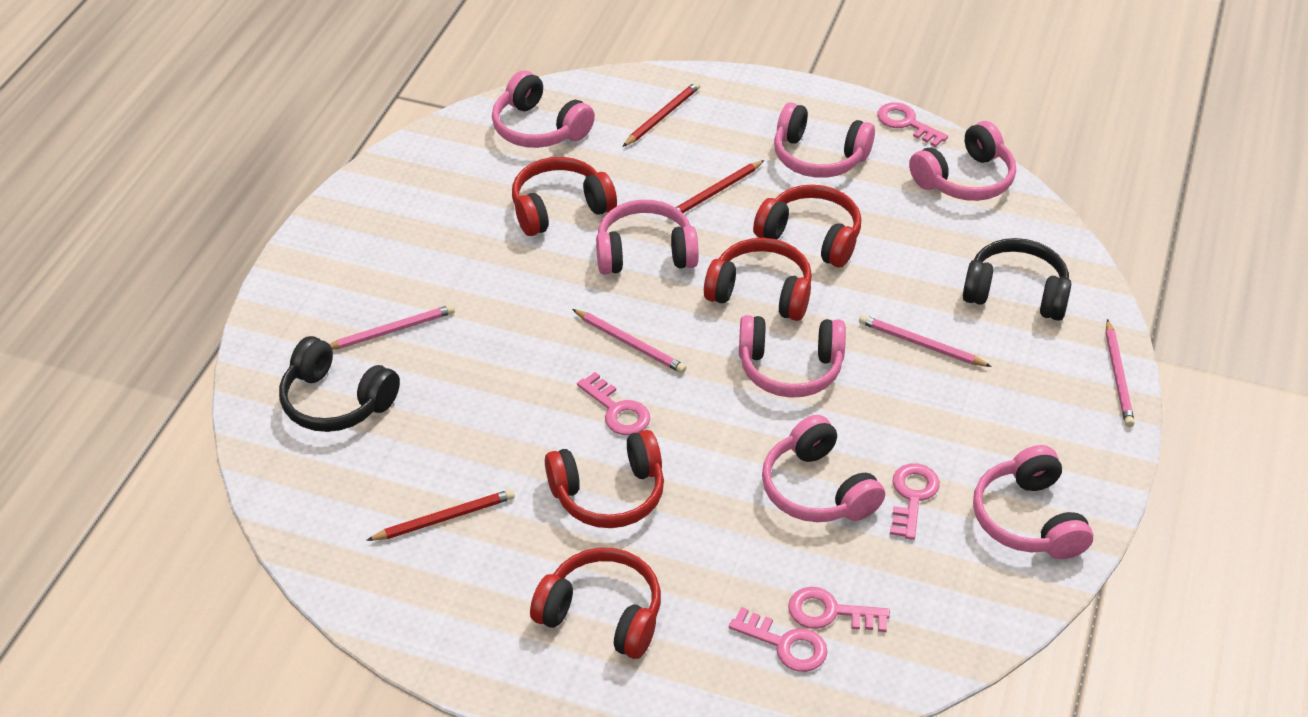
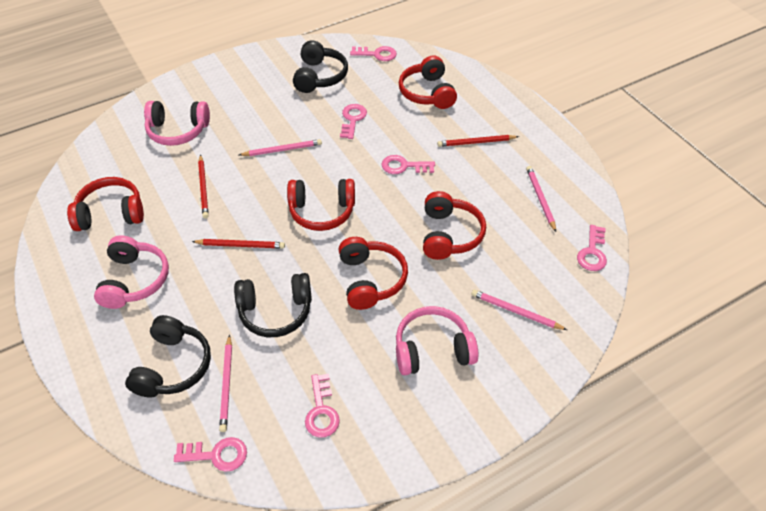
black headphones: 2 -> 3
pink headphones: 7 -> 3
pink key: 5 -> 6

